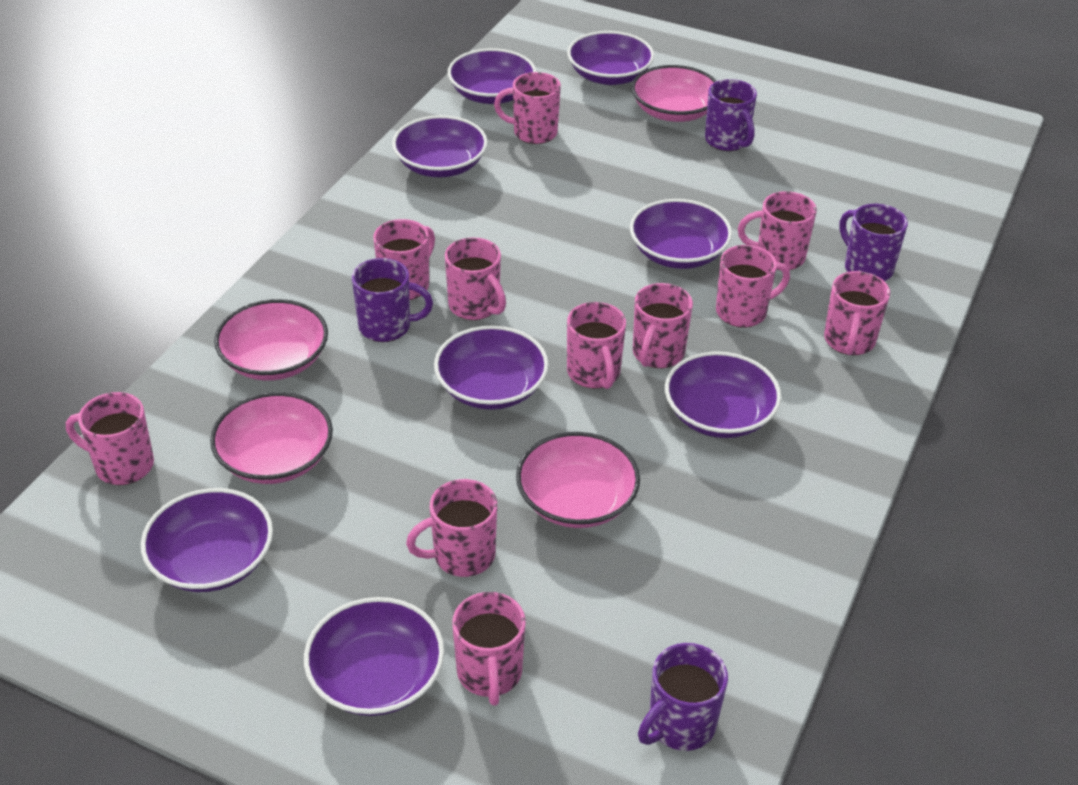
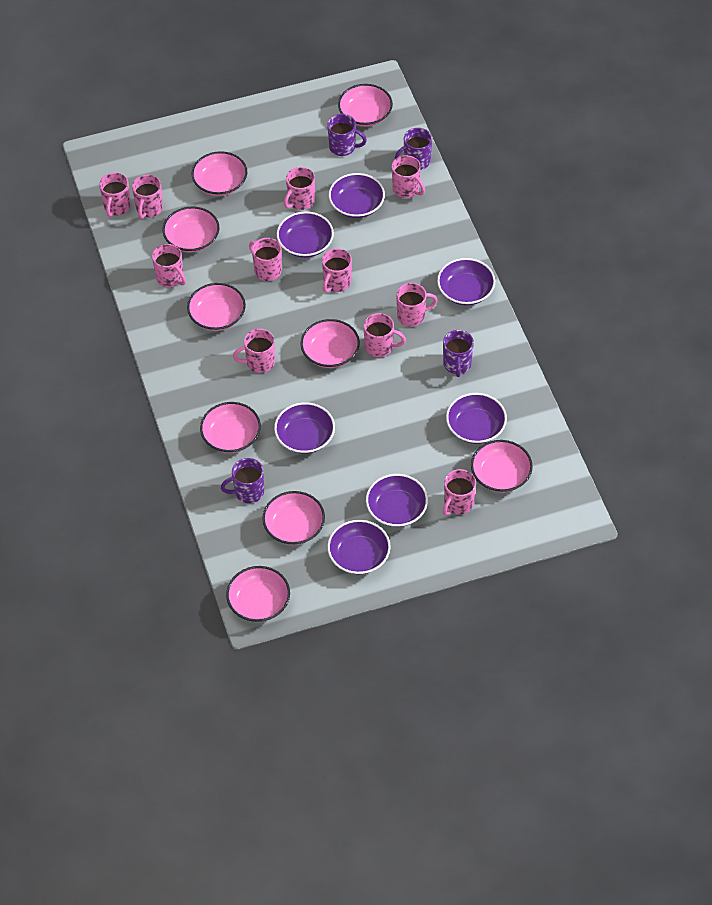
pink bowl: 4 -> 9
purple bowl: 8 -> 7

